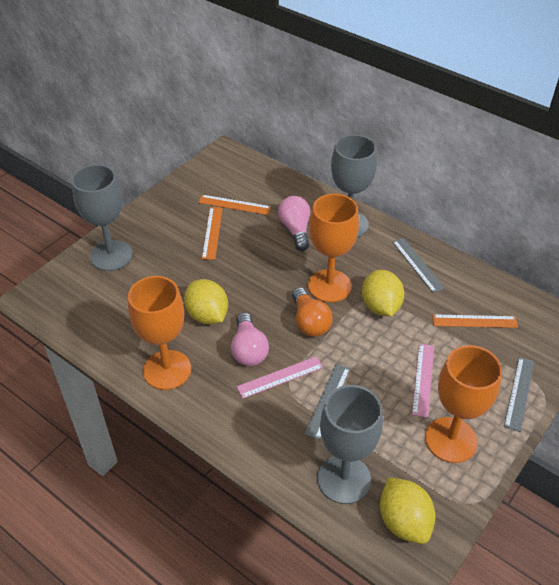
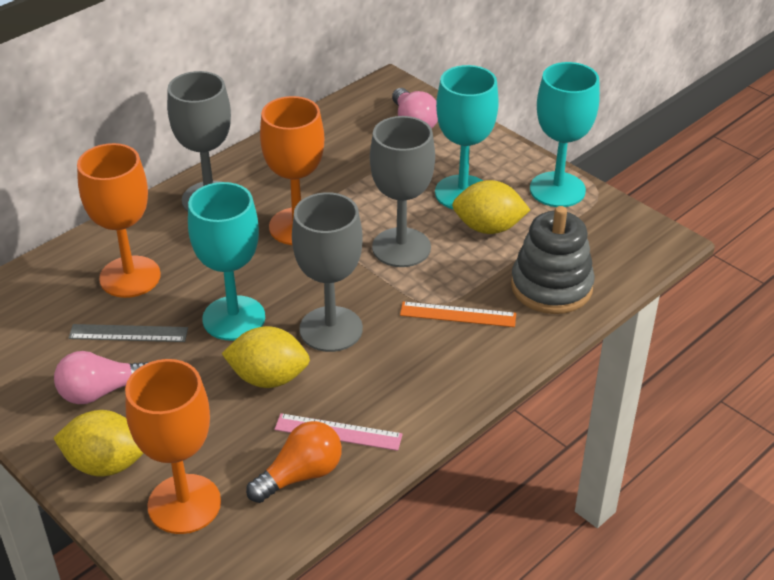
grey ruler: 3 -> 1
grey stacking toy: 0 -> 1
orange ruler: 3 -> 1
pink ruler: 2 -> 1
turquoise goblet: 0 -> 3

